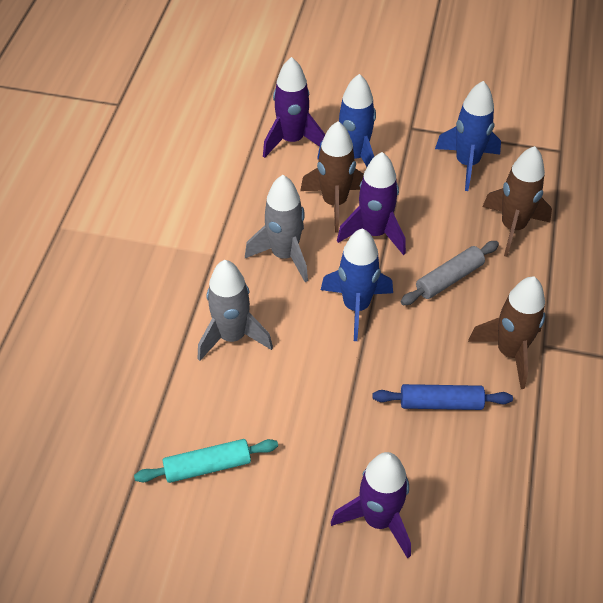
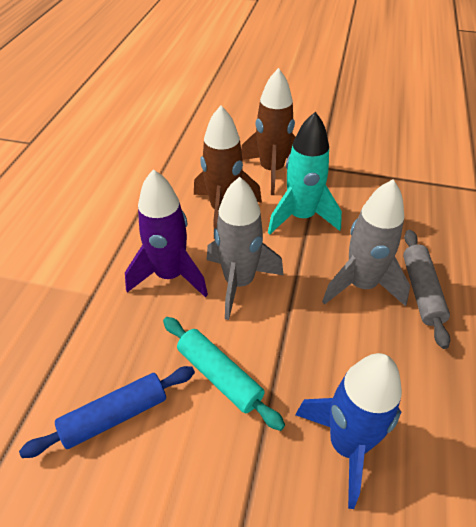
blue rocket: 3 -> 1
brown rocket: 3 -> 2
purple rocket: 3 -> 1
turquoise rocket: 0 -> 1

